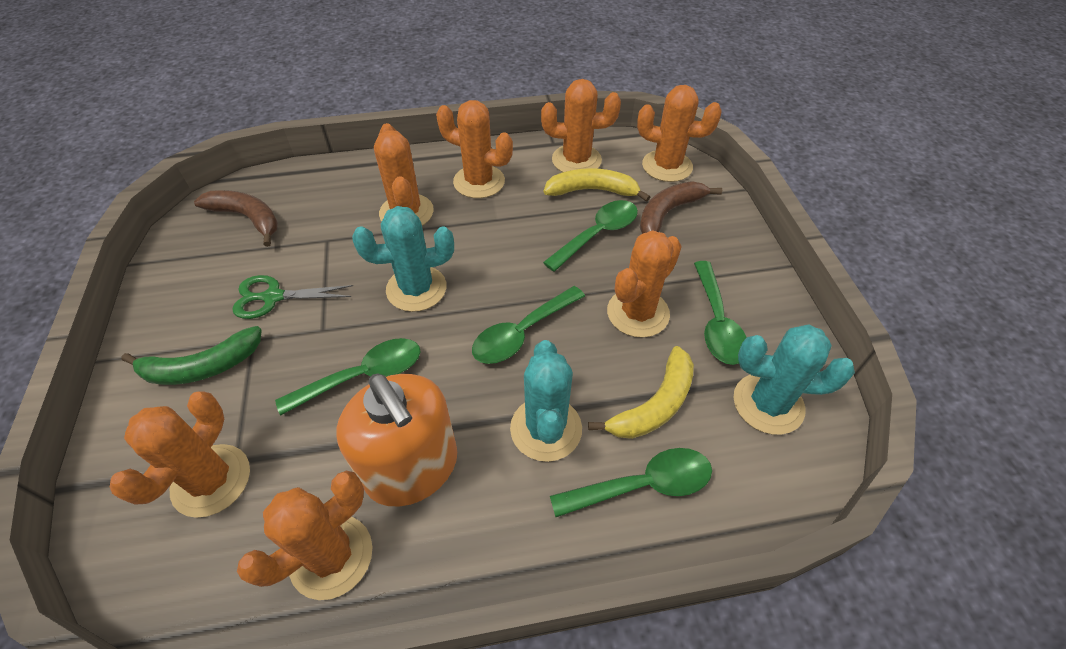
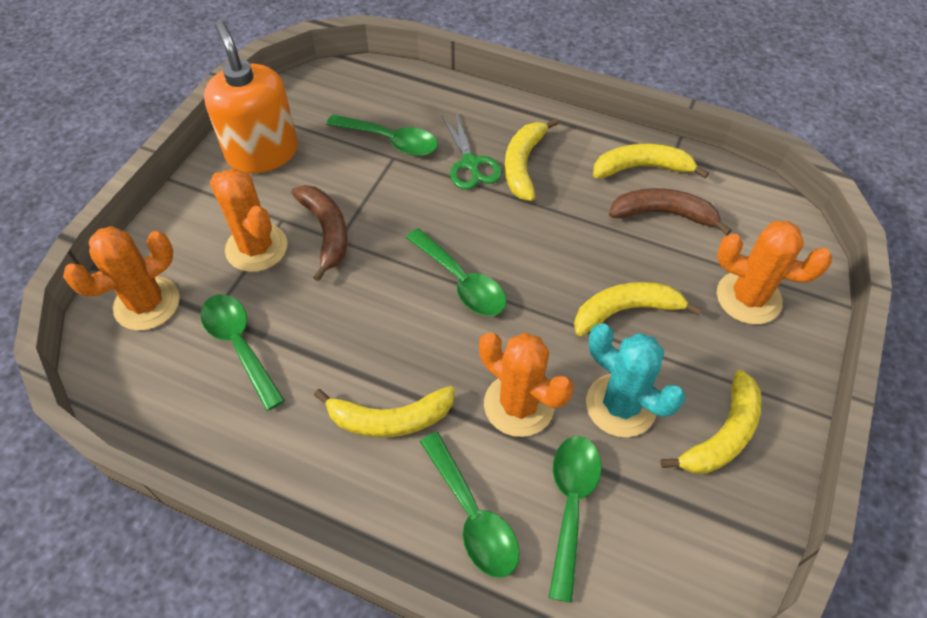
green banana: 1 -> 0
orange cactus: 7 -> 4
turquoise cactus: 3 -> 1
yellow banana: 2 -> 5

